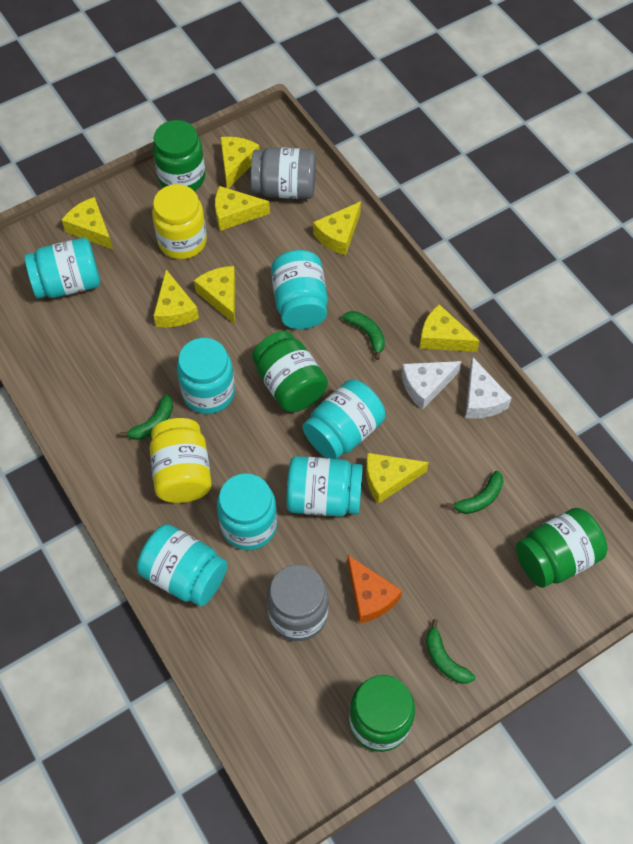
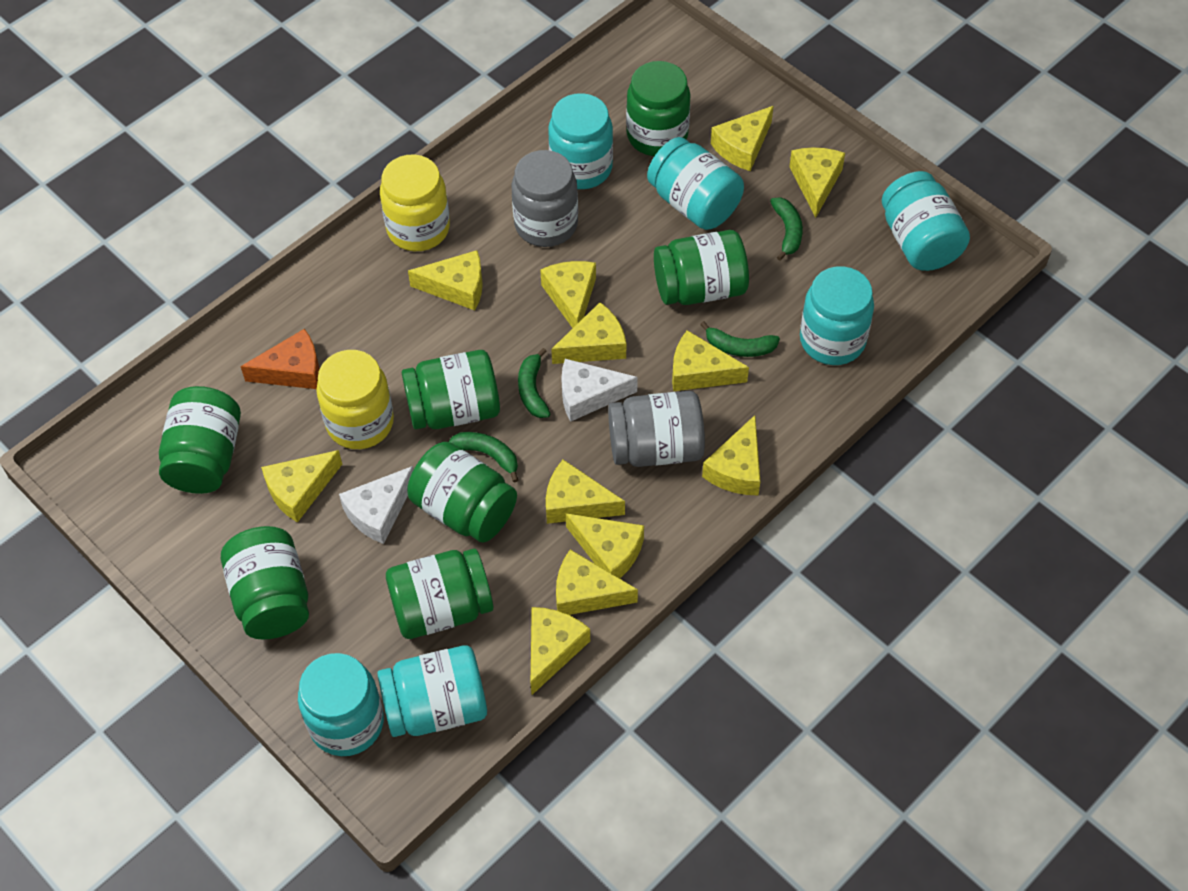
green jar: 4 -> 7
turquoise jar: 7 -> 6
yellow cheese: 8 -> 12

